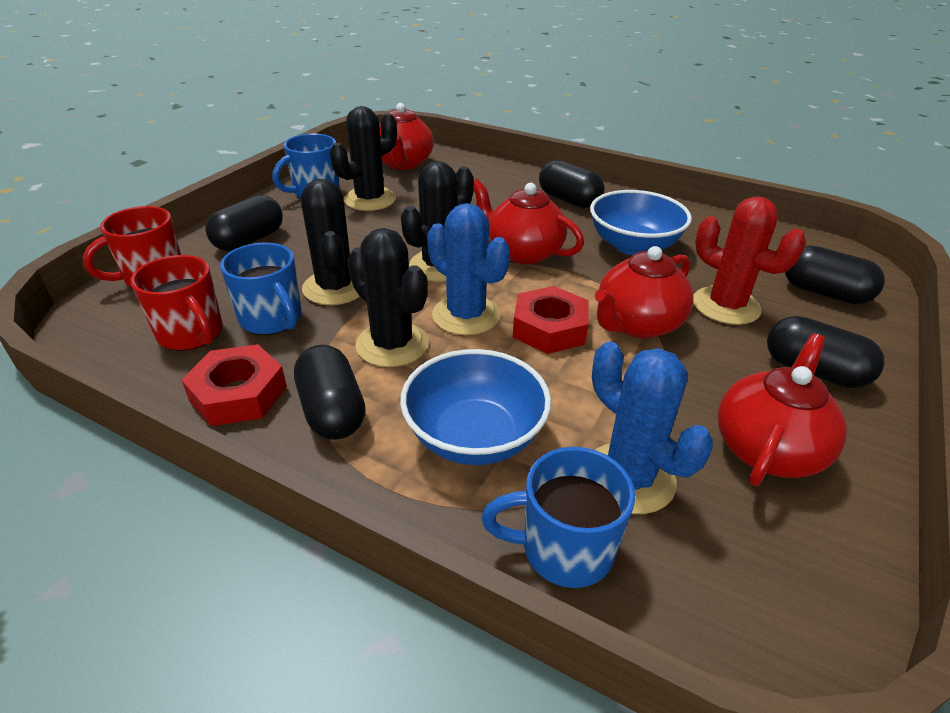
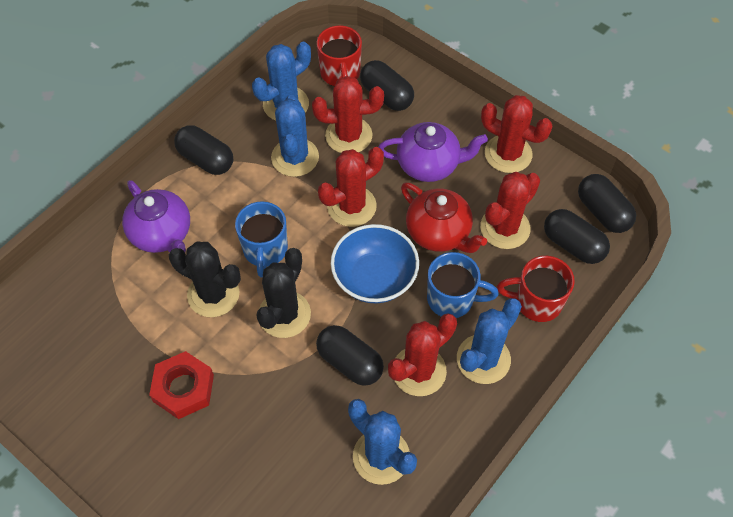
black cactus: 4 -> 2
blue bowl: 2 -> 1
blue cactus: 2 -> 4
blue mug: 3 -> 2
purple teapot: 0 -> 2
red cactus: 1 -> 5
red nut: 2 -> 1
red teapot: 4 -> 1

